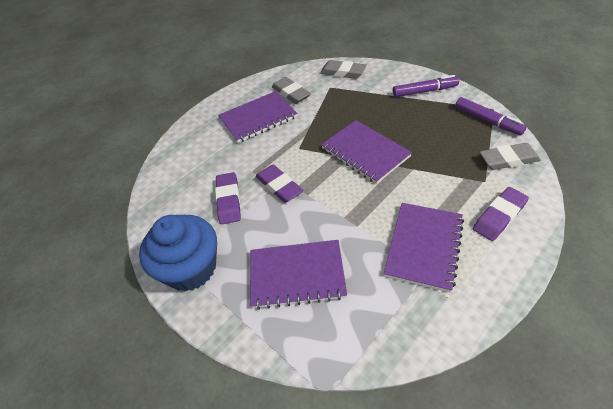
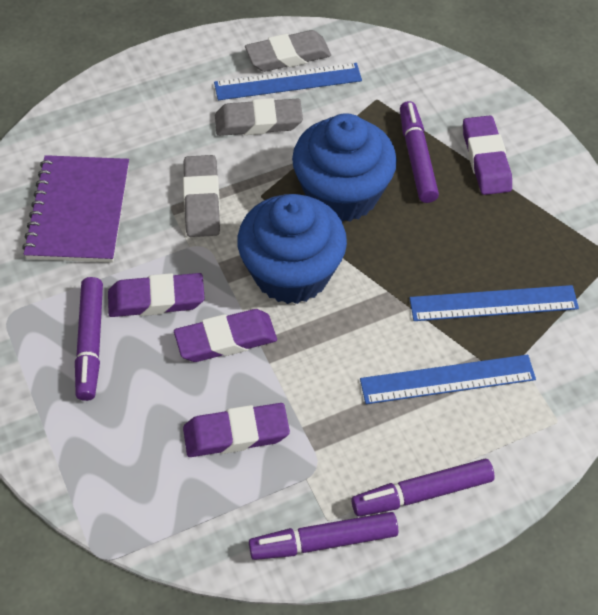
blue cupcake: 1 -> 2
blue ruler: 0 -> 3
purple eraser: 3 -> 4
purple marker: 2 -> 4
purple notebook: 4 -> 1

